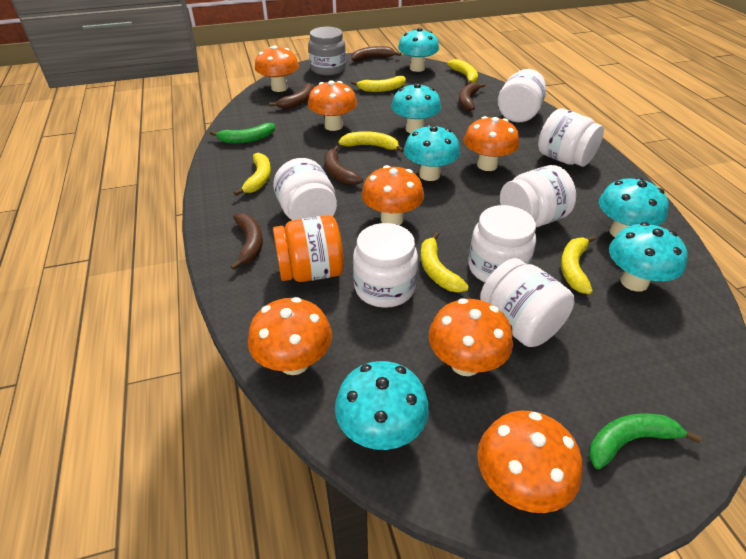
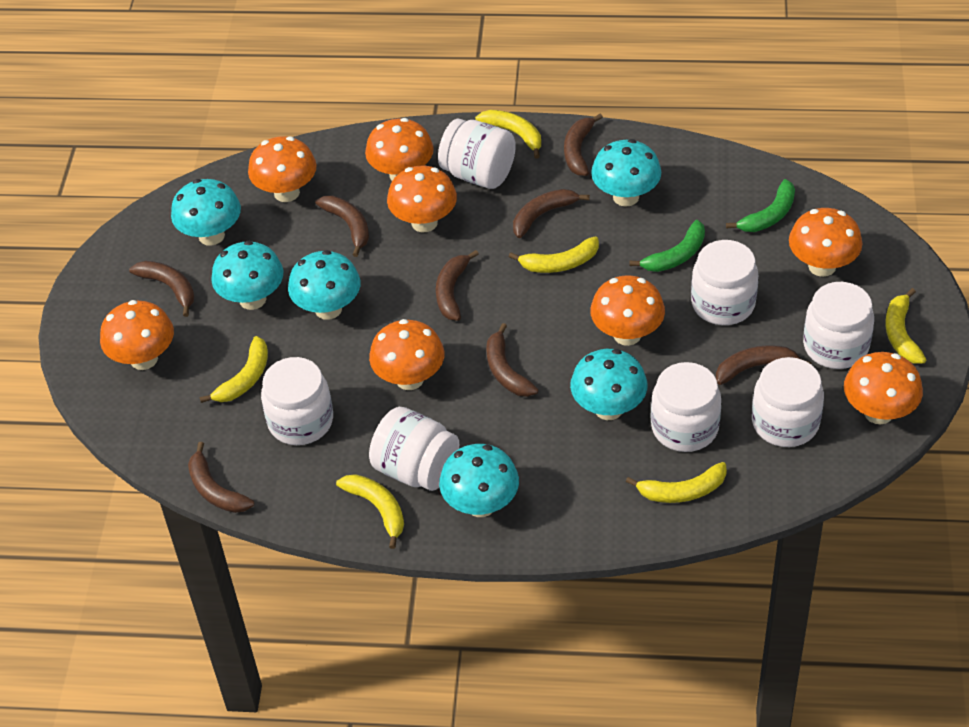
brown banana: 5 -> 8
grey jar: 1 -> 0
orange jar: 1 -> 0
orange mushroom: 7 -> 8

